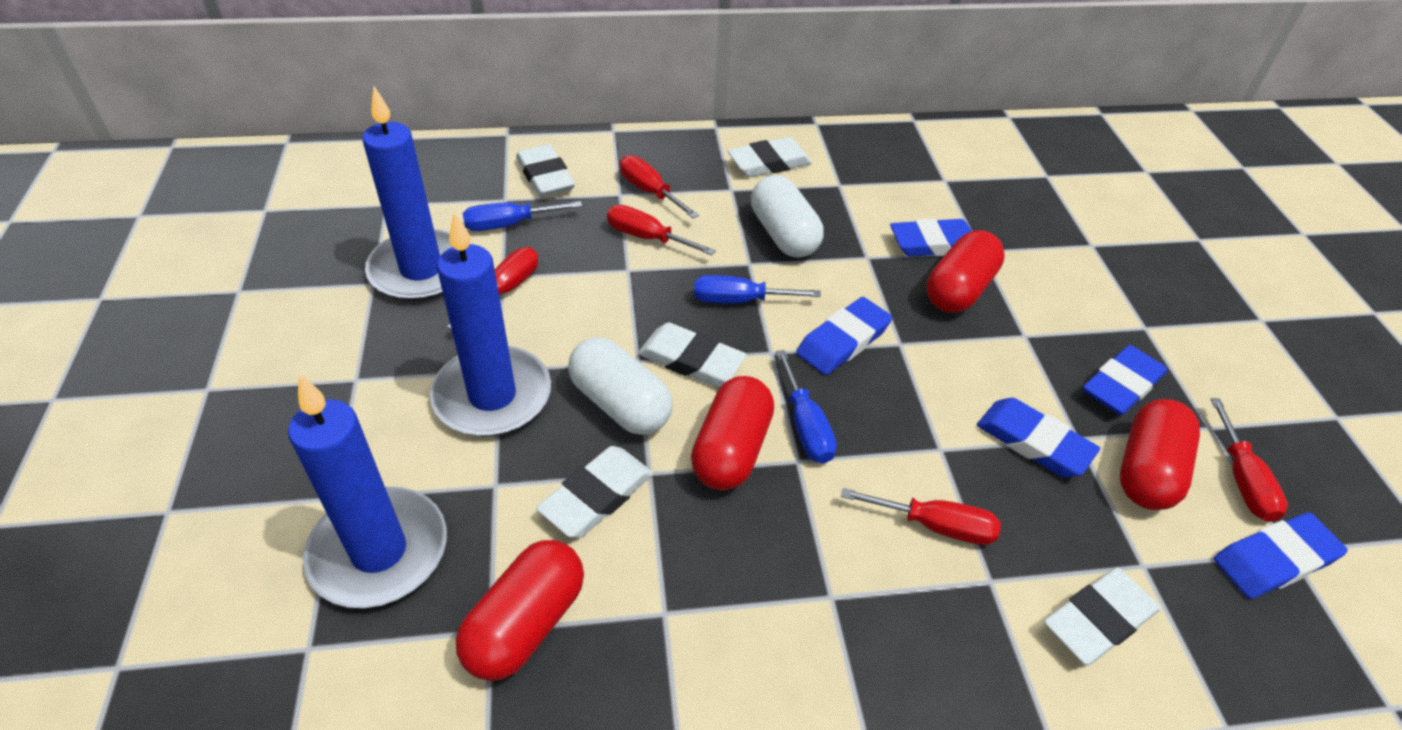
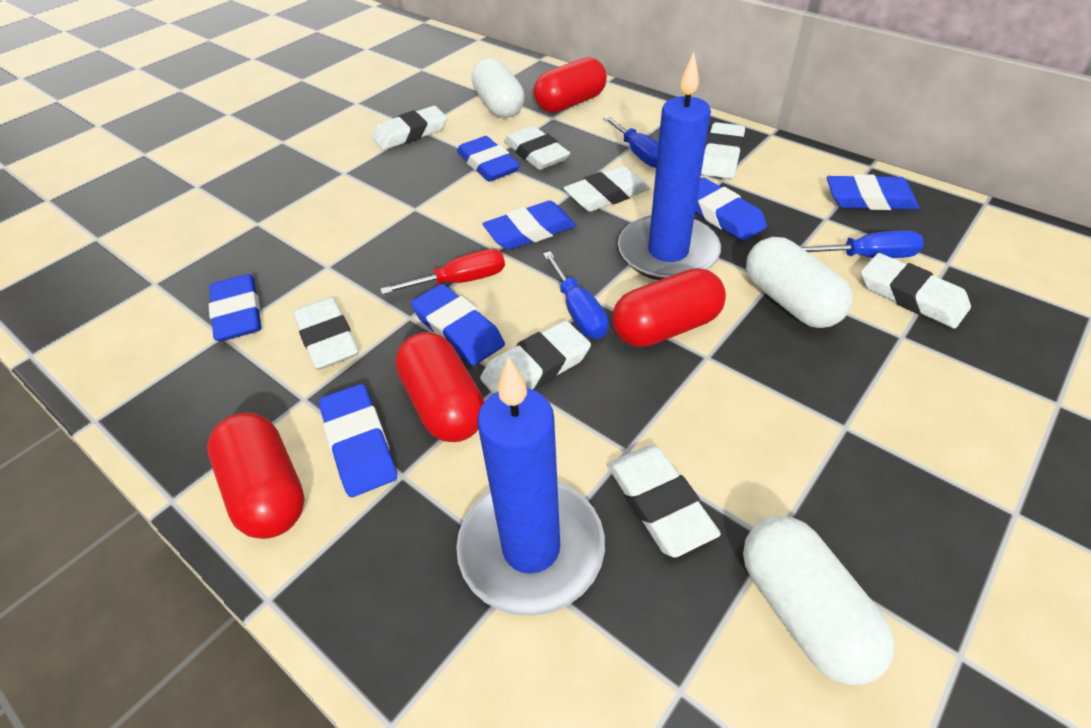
blue candle: 3 -> 2
blue eraser: 5 -> 7
red screwdriver: 5 -> 1
white capsule: 2 -> 3
white eraser: 5 -> 8

